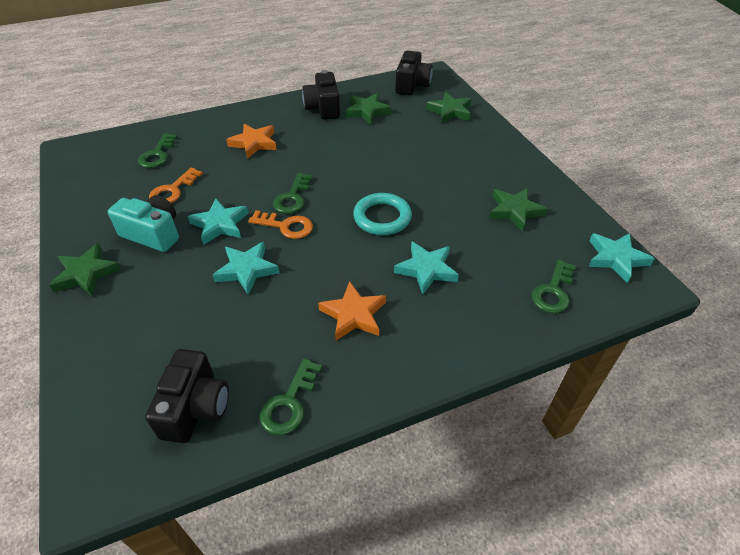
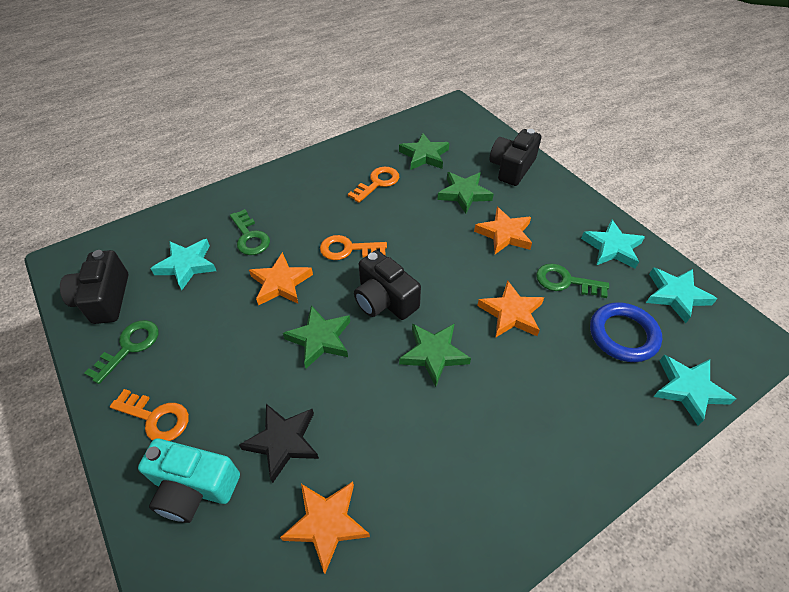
black star: 0 -> 1
blue ring: 0 -> 1
green key: 4 -> 3
orange key: 2 -> 3
orange star: 2 -> 4
turquoise ring: 1 -> 0

